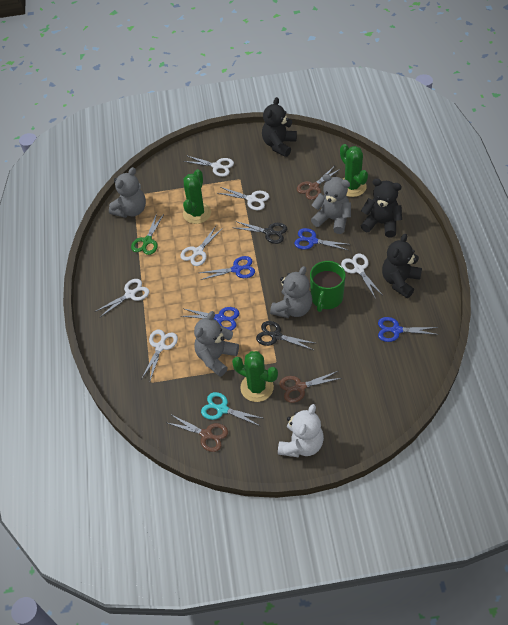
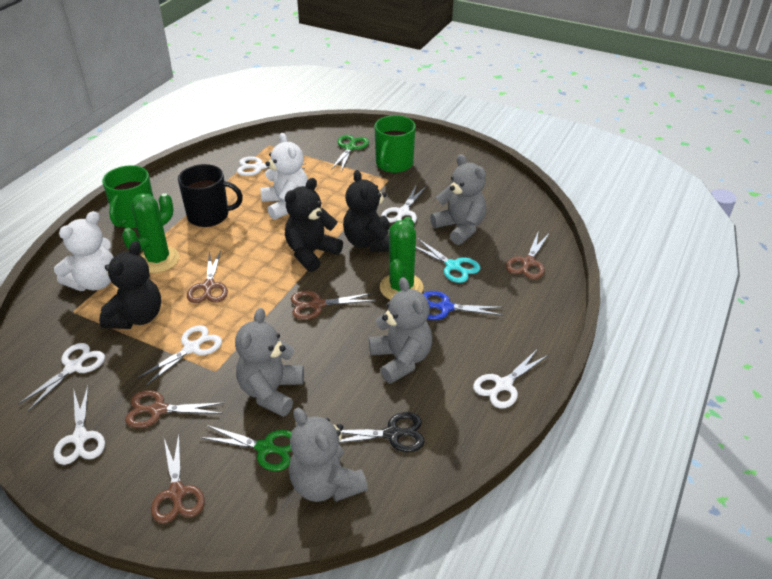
black mug: 0 -> 1
black scissors: 2 -> 1
blue scissors: 4 -> 1
brown scissors: 3 -> 5
green cactus: 3 -> 2
green mug: 1 -> 2
green scissors: 1 -> 2
white teddy bear: 1 -> 2

